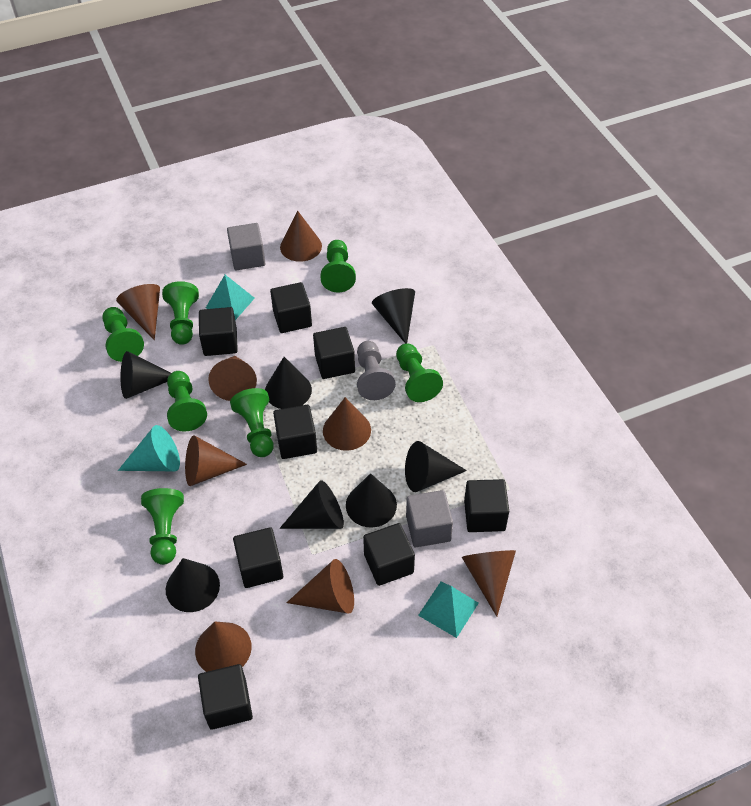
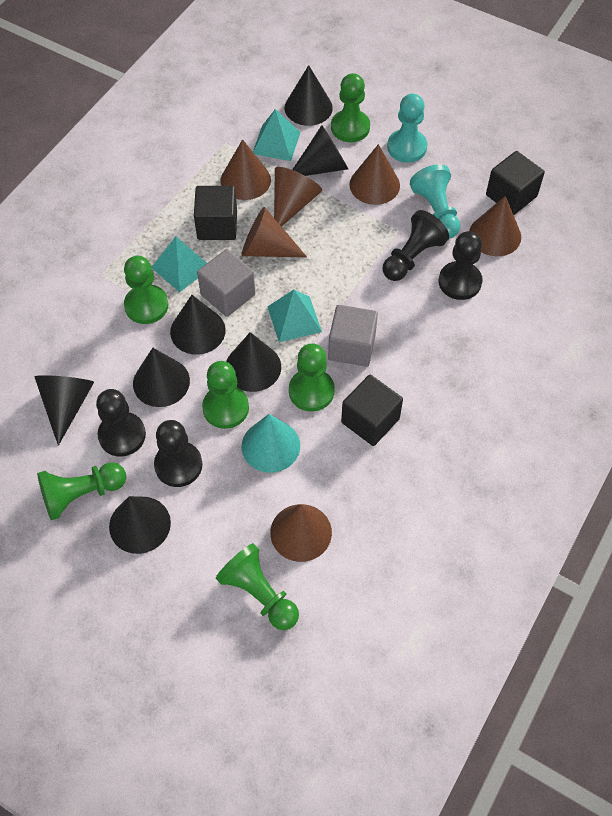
black cube: 8 -> 3
black pawn: 0 -> 4
brown cone: 8 -> 6
green pawn: 7 -> 6
grey pawn: 1 -> 0
turquoise pawn: 0 -> 2
turquoise pyramid: 2 -> 3

